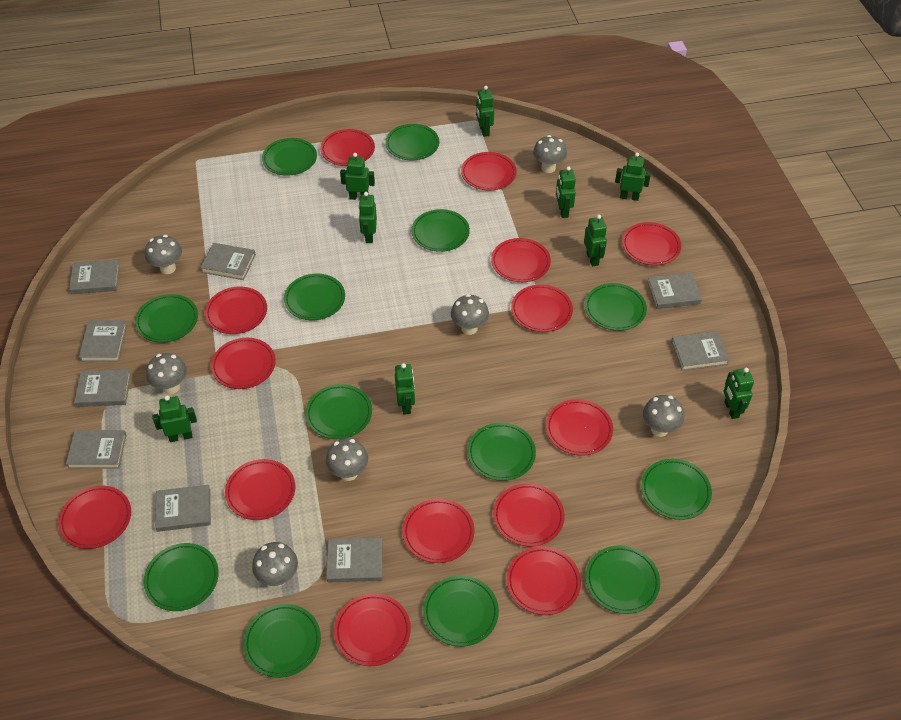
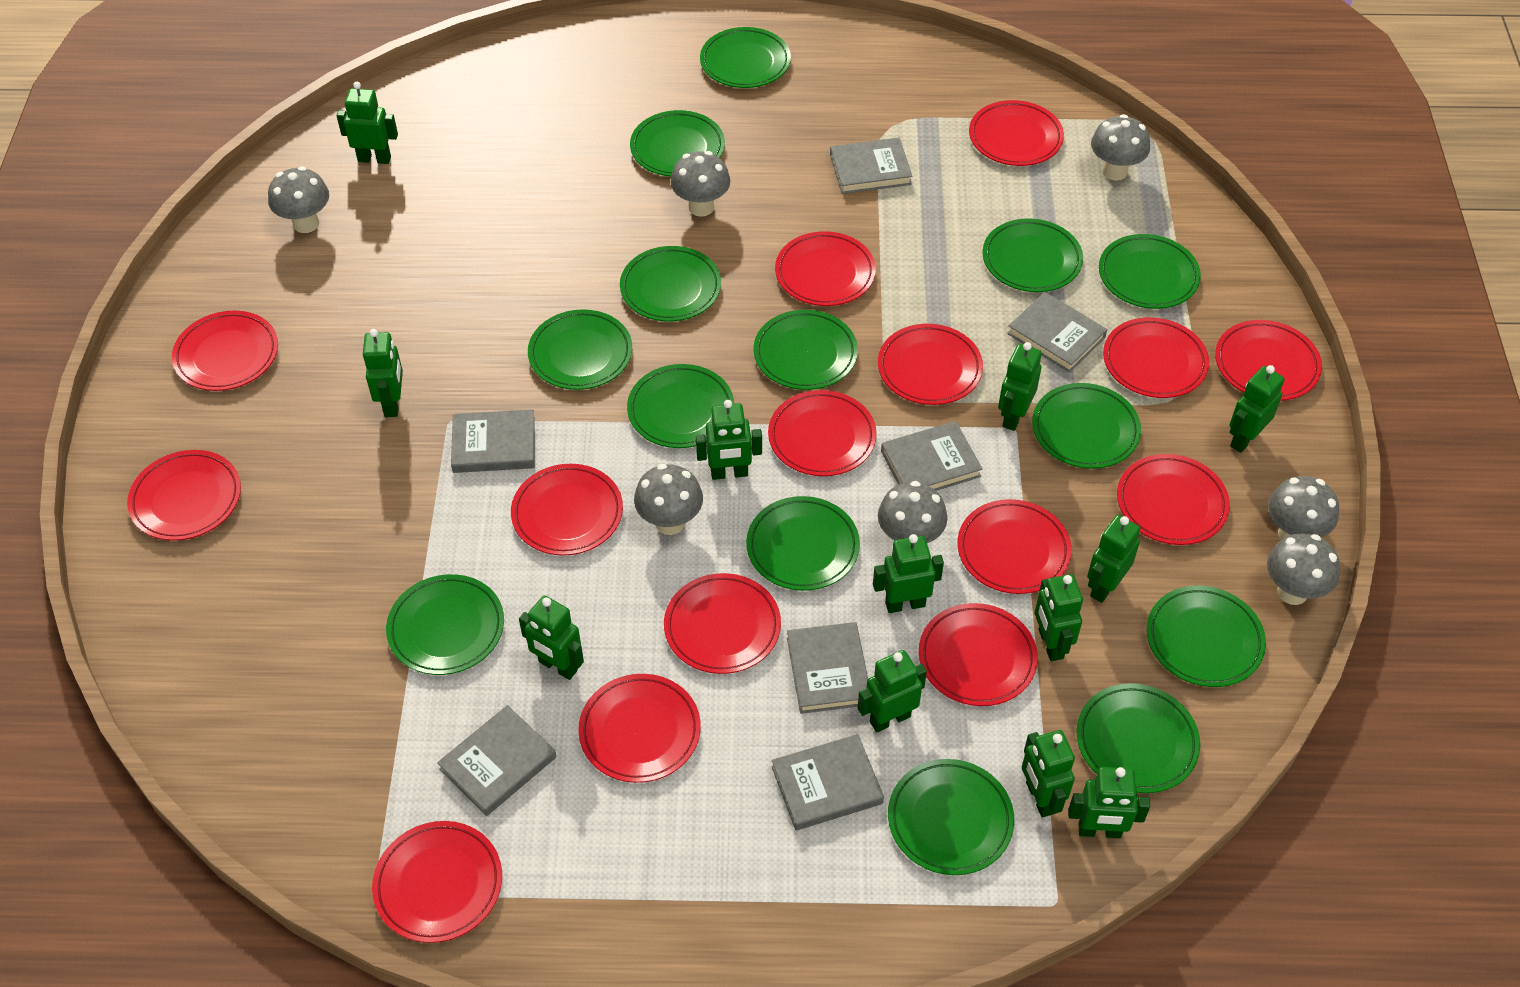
green plate: 13 -> 14
green robot: 9 -> 12
grey book: 9 -> 7
red plate: 14 -> 15

